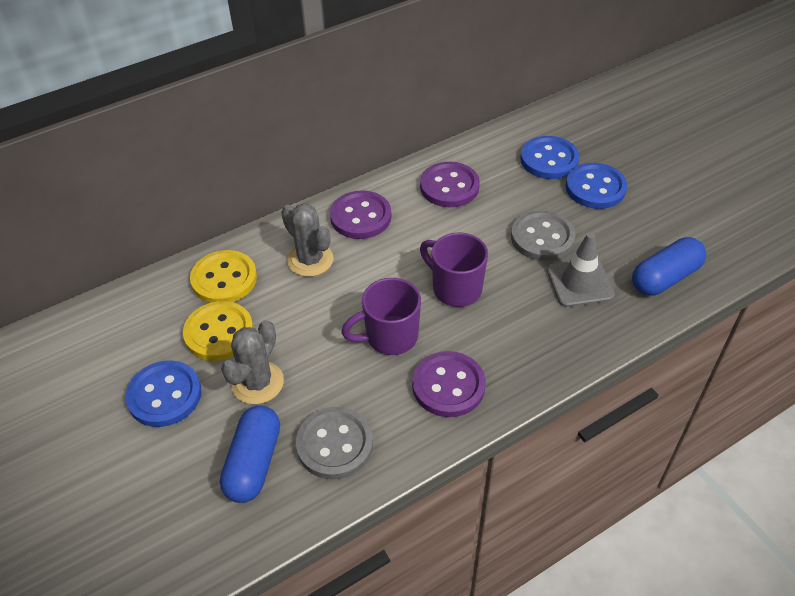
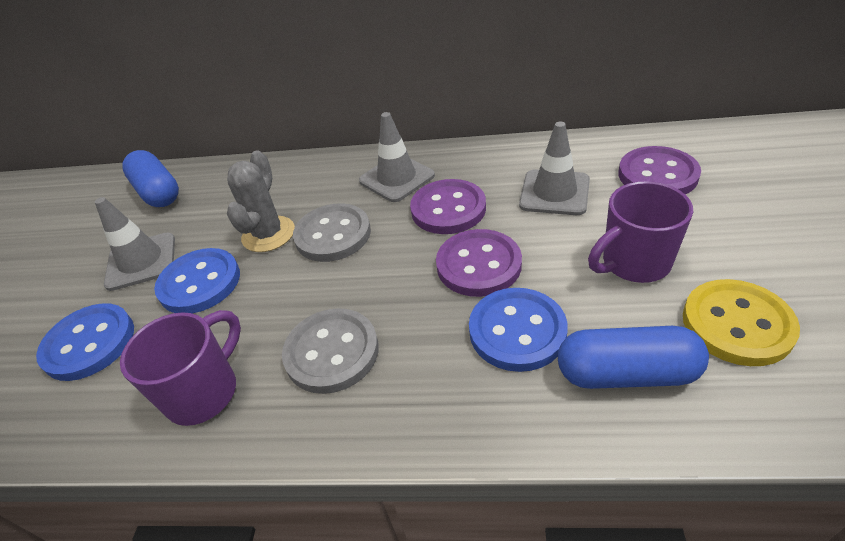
grey cactus: 2 -> 1
grey traffic cone: 1 -> 3
yellow button: 2 -> 1

